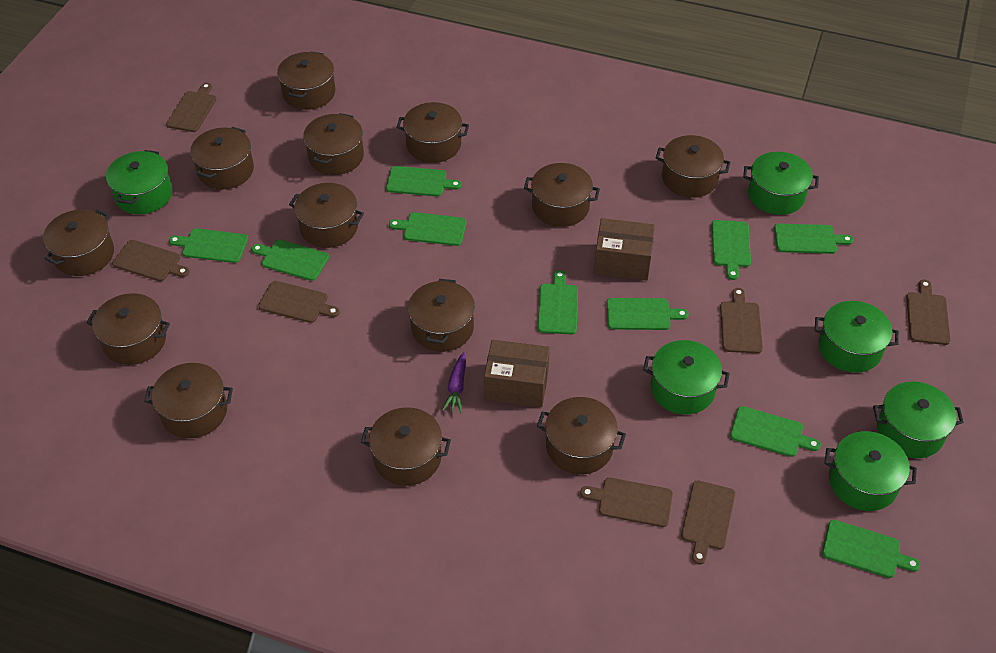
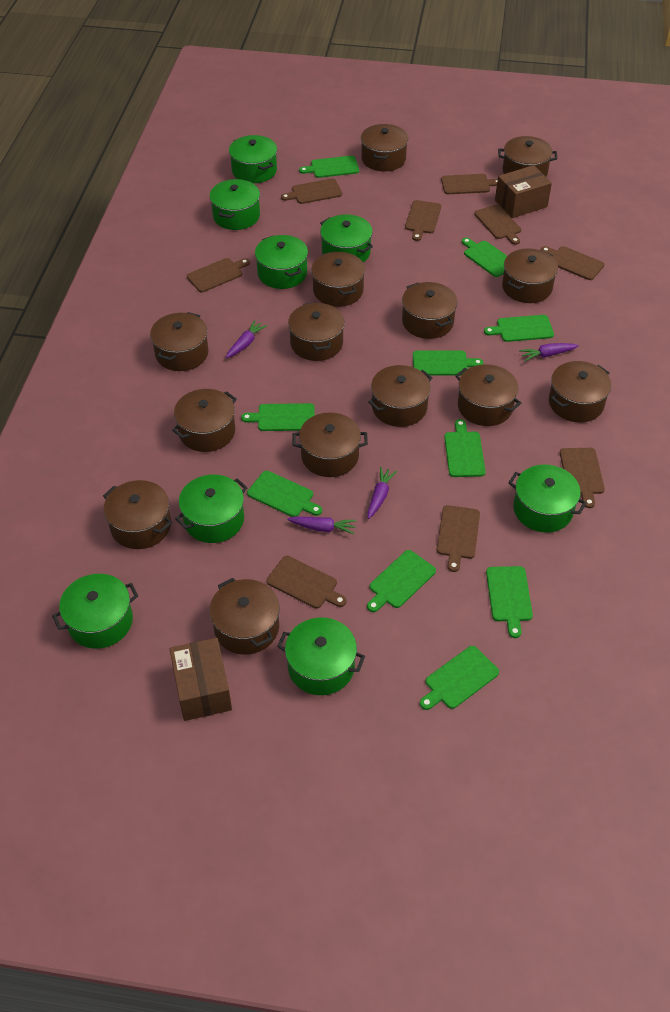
brown cutting board: 7 -> 9
brown pot: 13 -> 14
green pot: 6 -> 8
purple carrot: 1 -> 4

